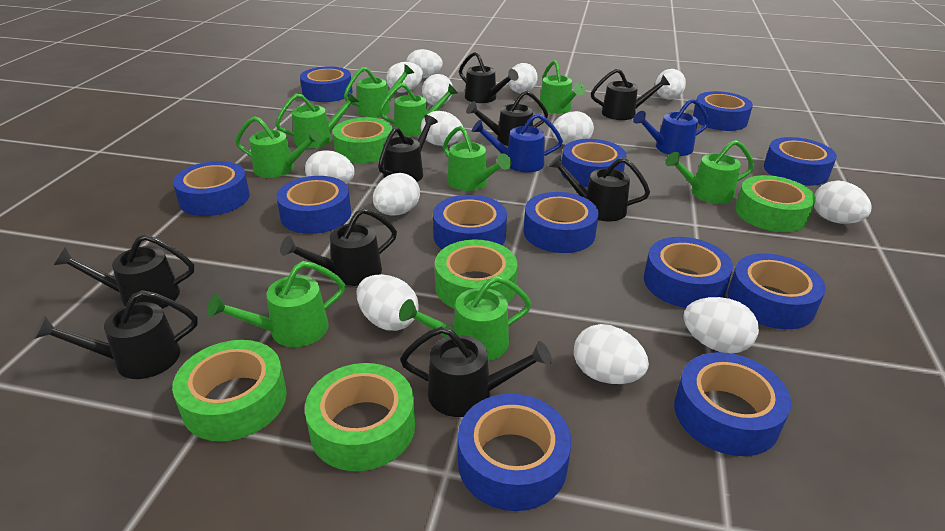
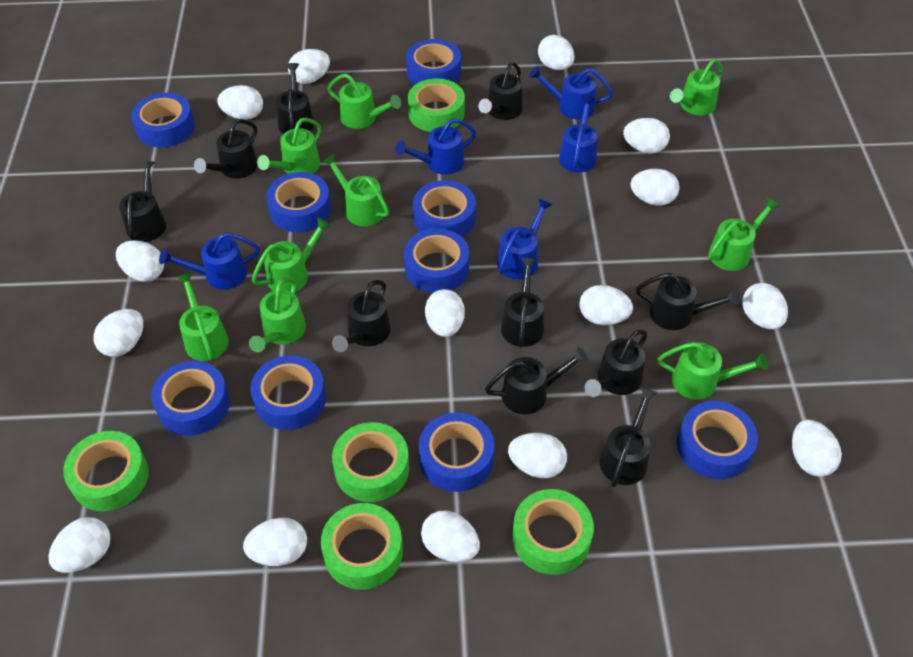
black watering can: 9 -> 10
blue tape: 12 -> 9
blue watering can: 2 -> 5
white egg: 13 -> 15

